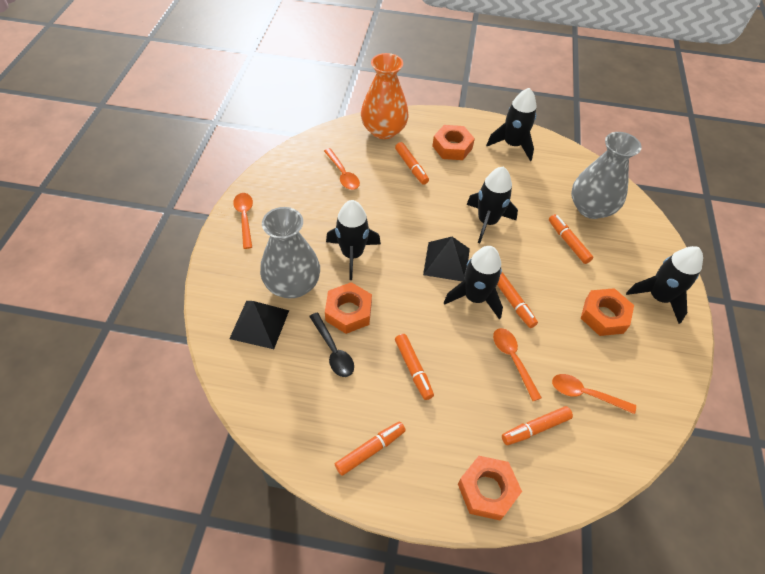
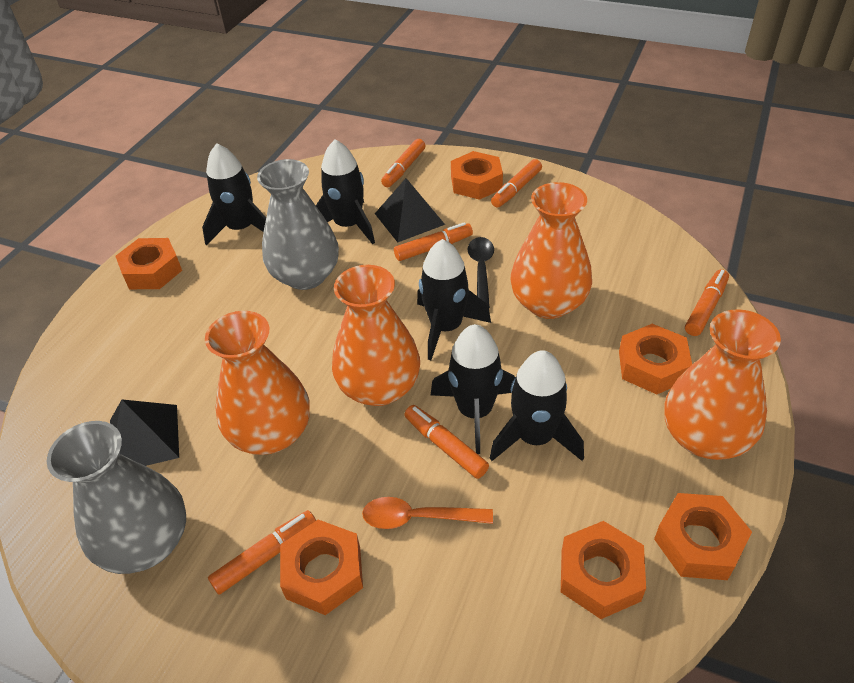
orange nut: 4 -> 6
orange spoon: 4 -> 1
orange vase: 1 -> 4

